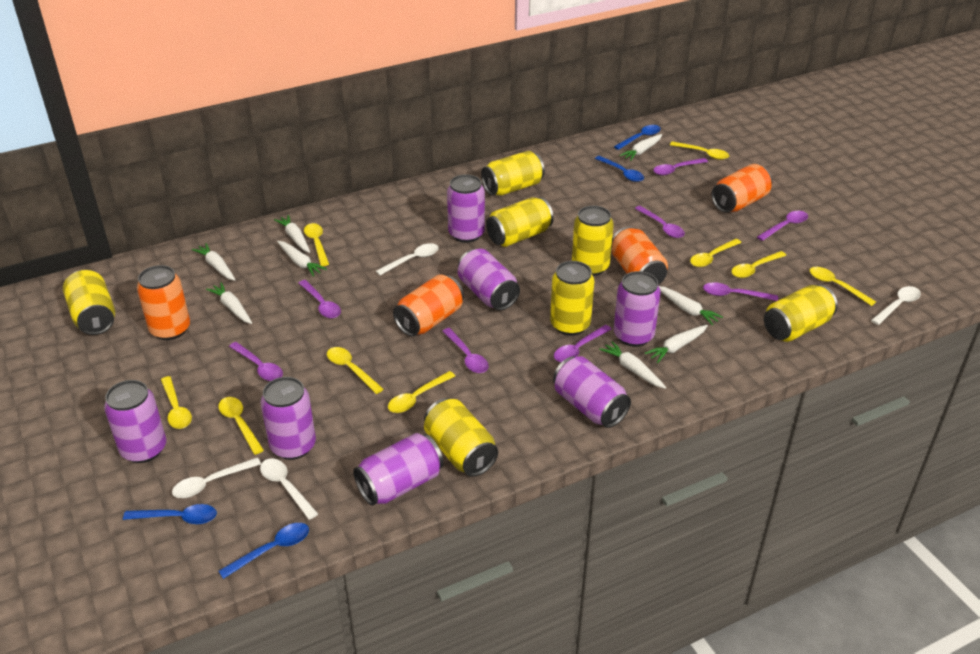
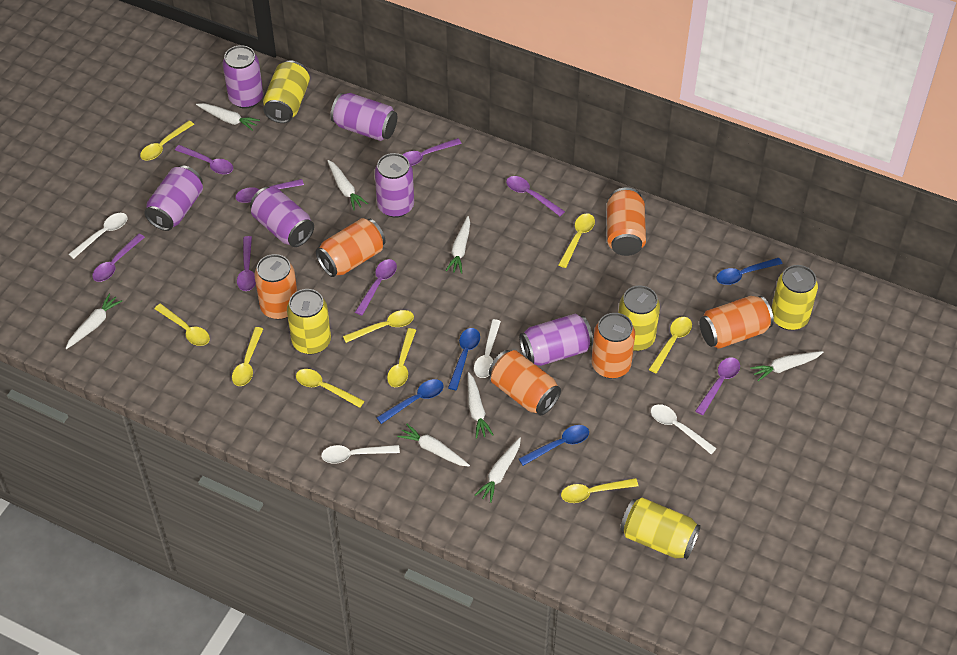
orange can: 4 -> 6
purple can: 7 -> 6
yellow can: 7 -> 5

